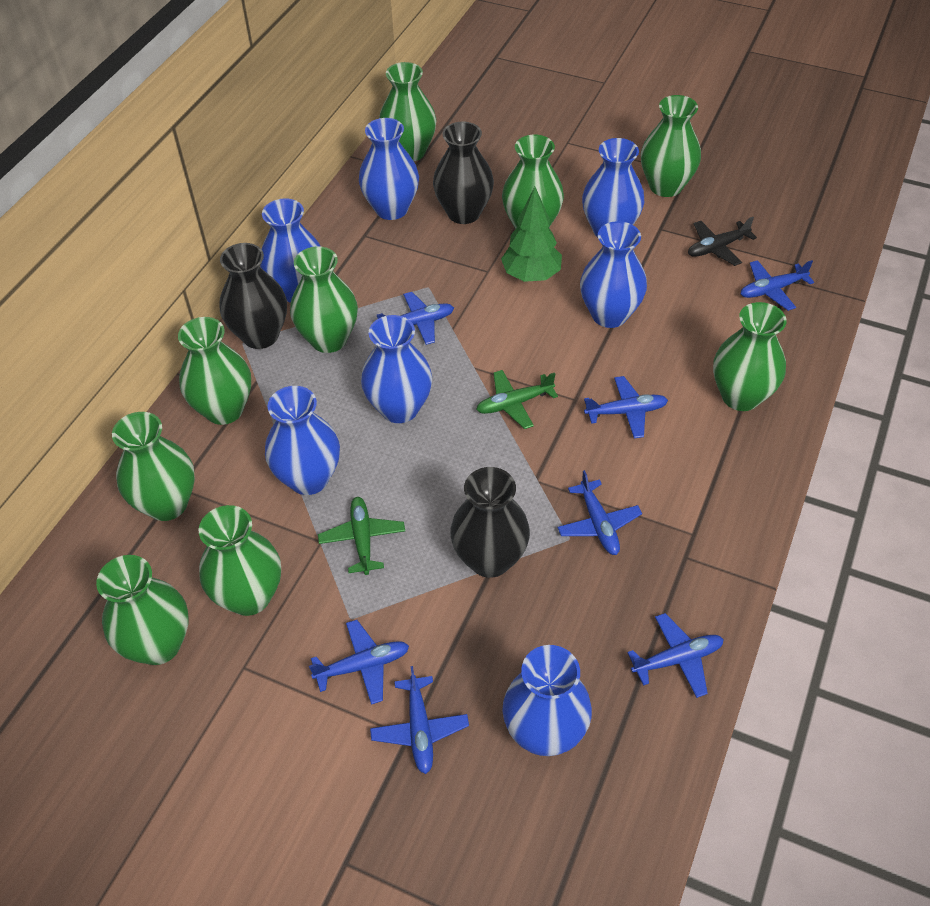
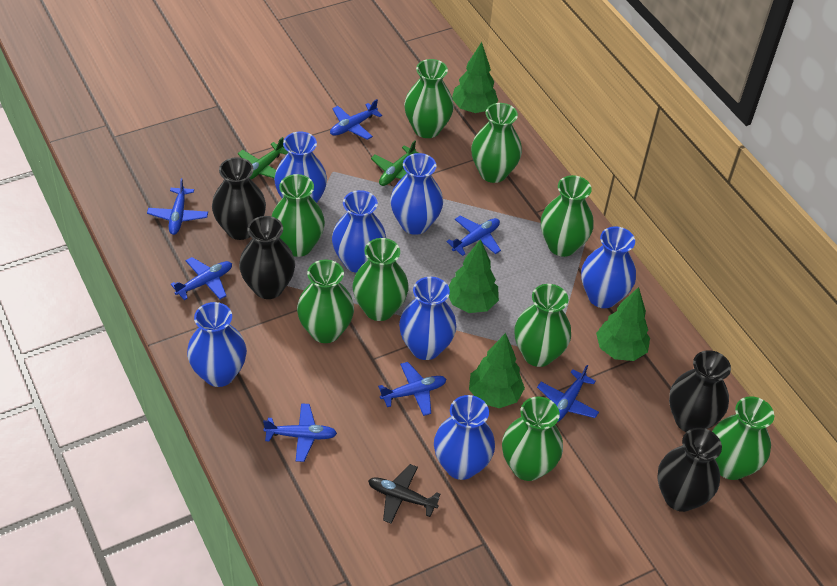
black vase: 3 -> 4
green tree: 1 -> 4

